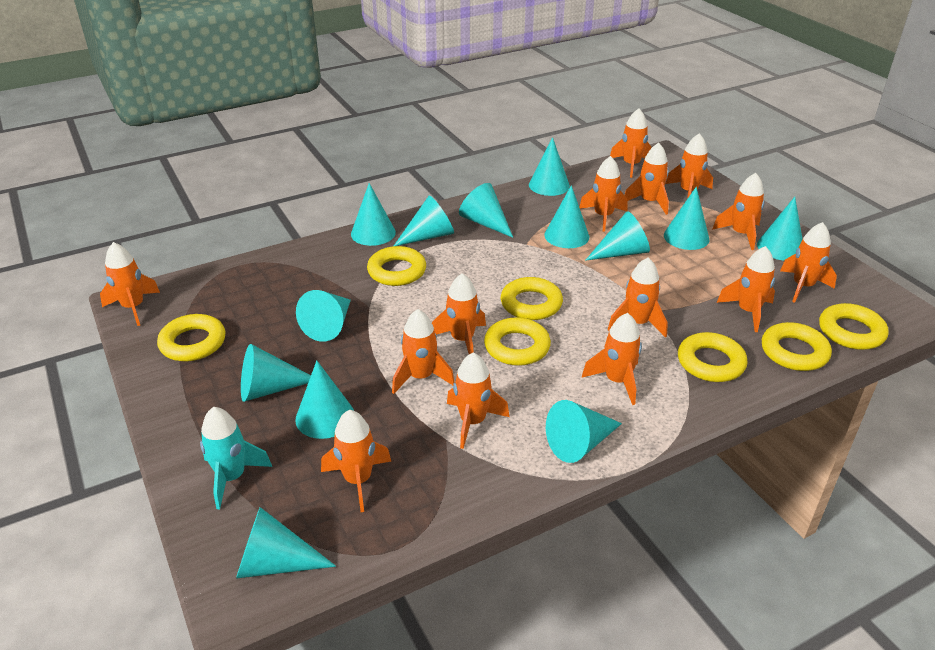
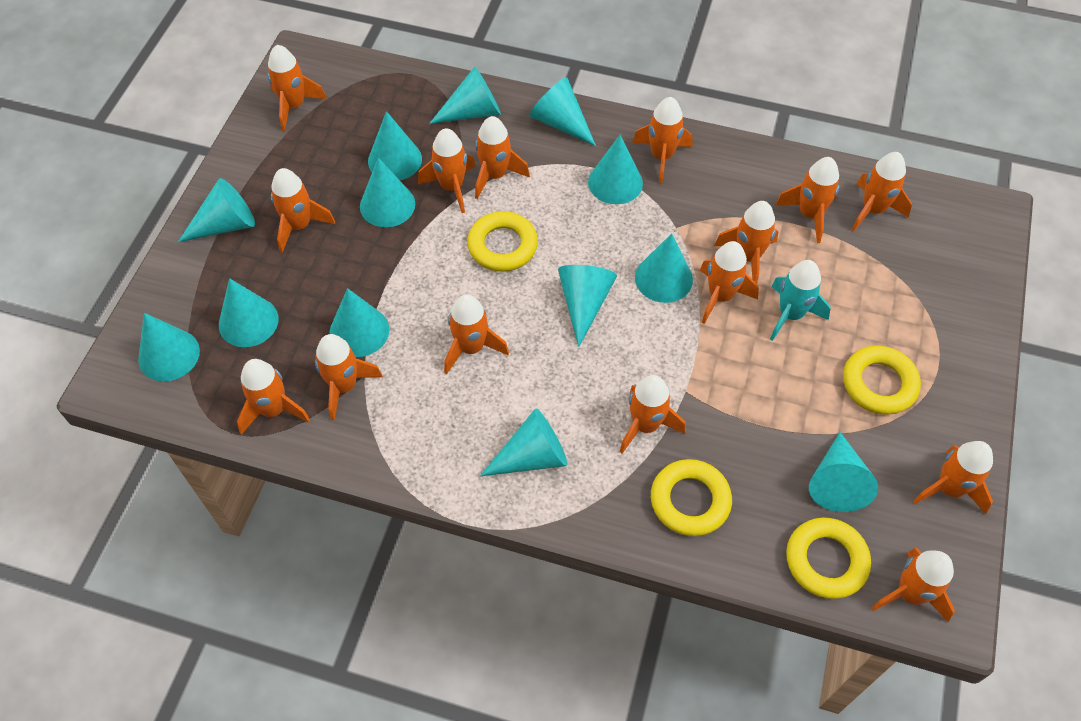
orange rocket: 14 -> 15
yellow ring: 7 -> 4

